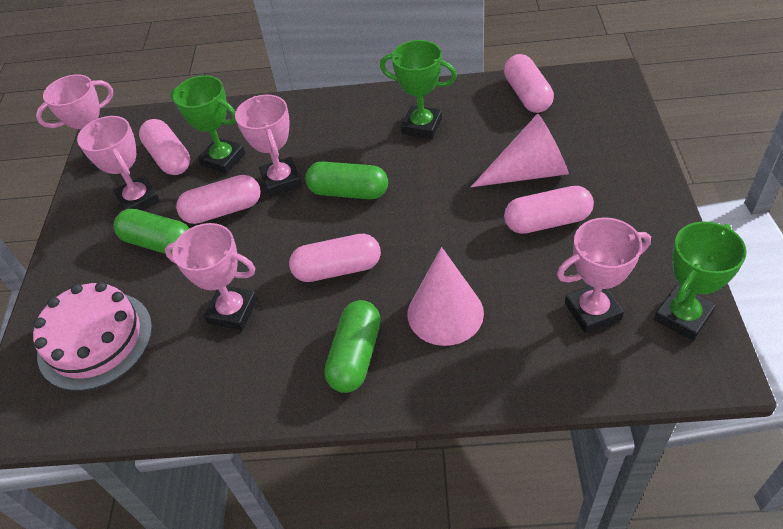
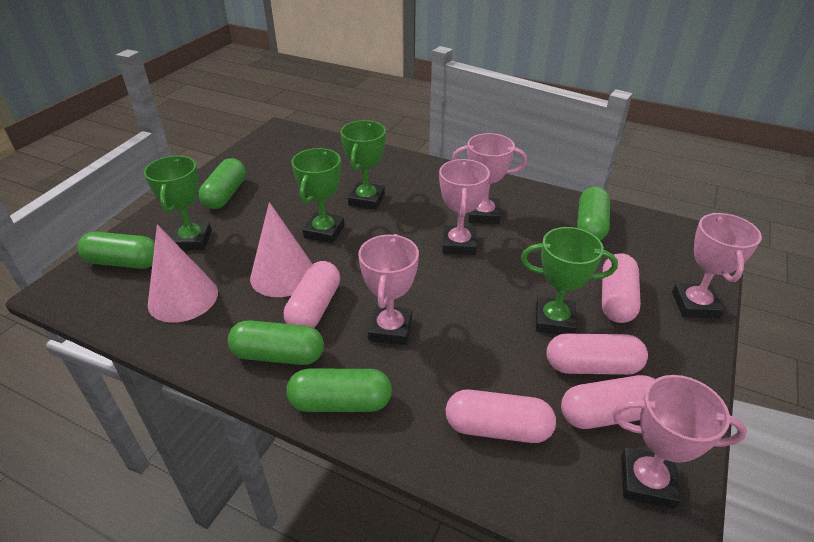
green capsule: 3 -> 5
green trophy: 3 -> 4
pink cake: 1 -> 0

